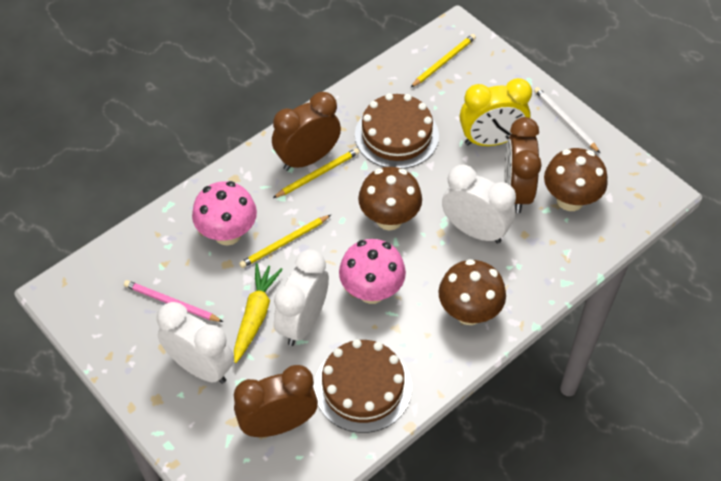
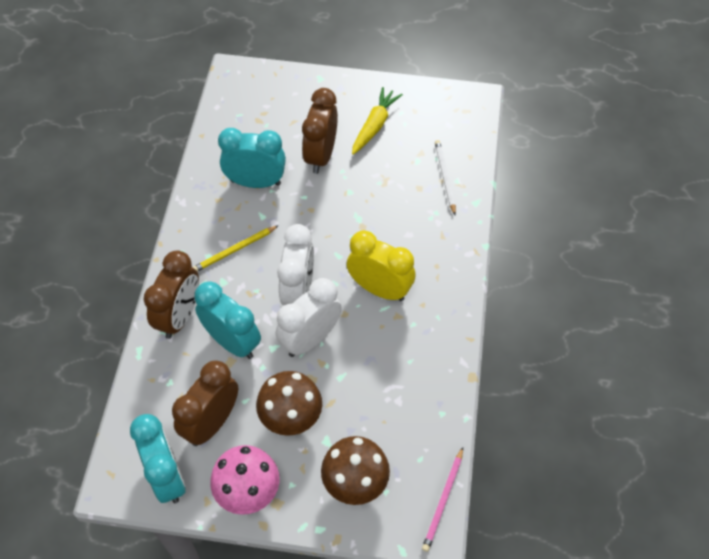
brown cake: 2 -> 0
brown mushroom: 3 -> 2
pink mushroom: 2 -> 1
turquoise clock: 0 -> 3
white clock: 3 -> 2
yellow pencil: 3 -> 1

